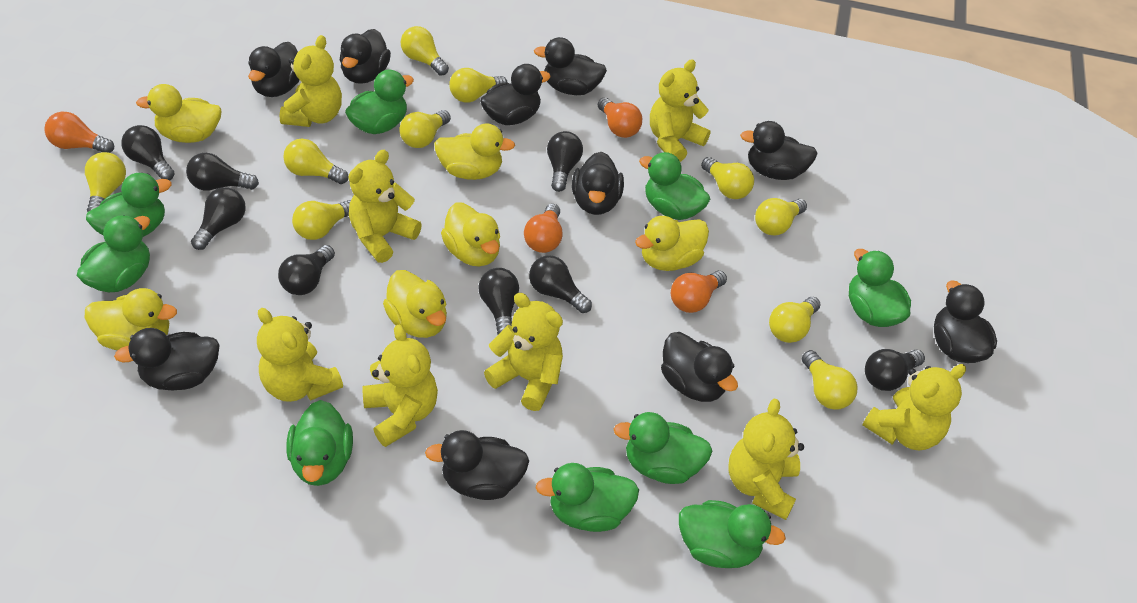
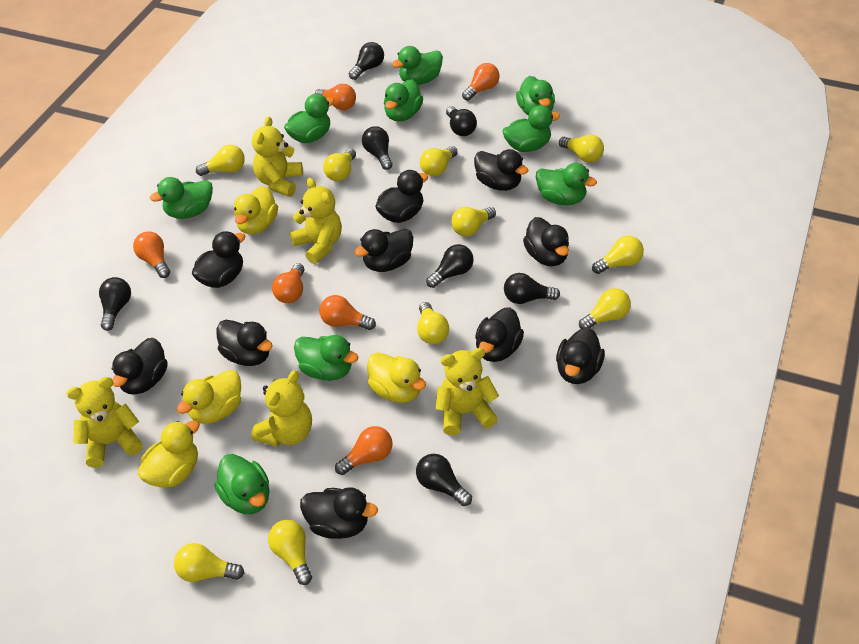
black light bulb: 8 -> 7
orange light bulb: 4 -> 6
yellow duck: 6 -> 4
yellow teddy bear: 8 -> 5

